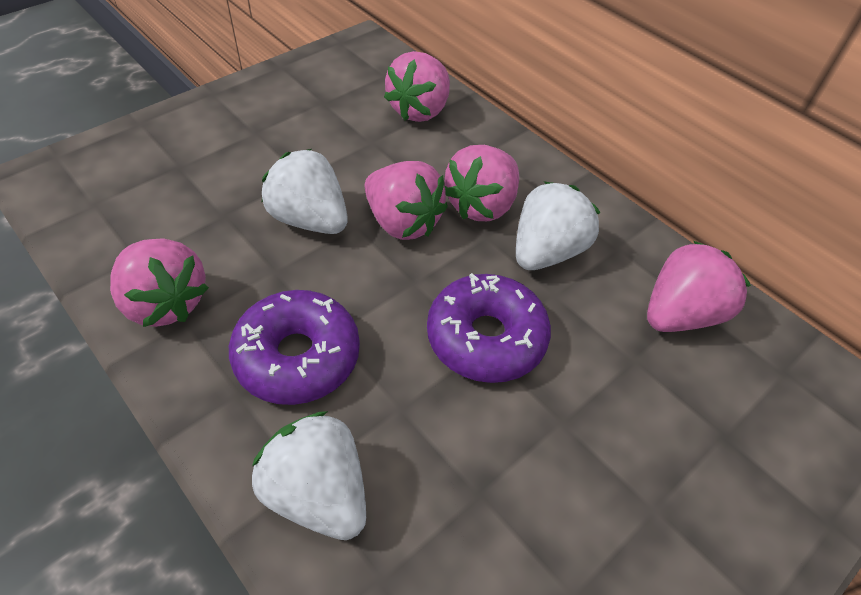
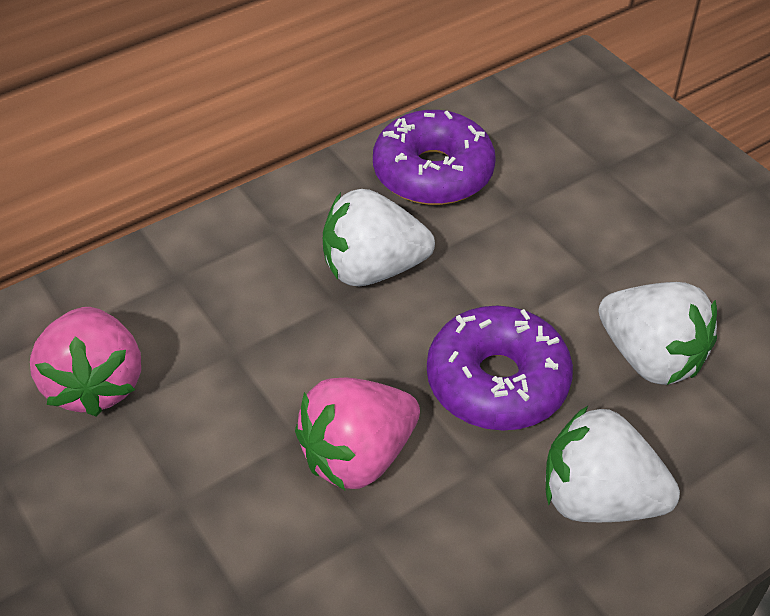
pink strawberry: 5 -> 2

